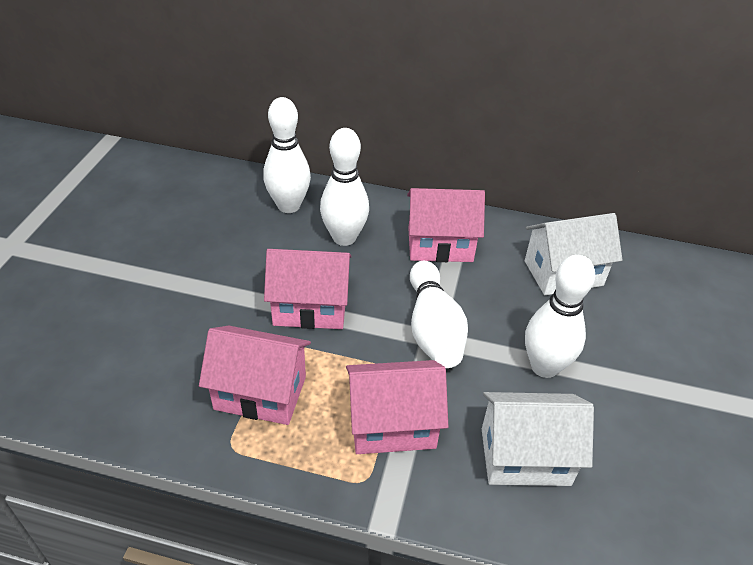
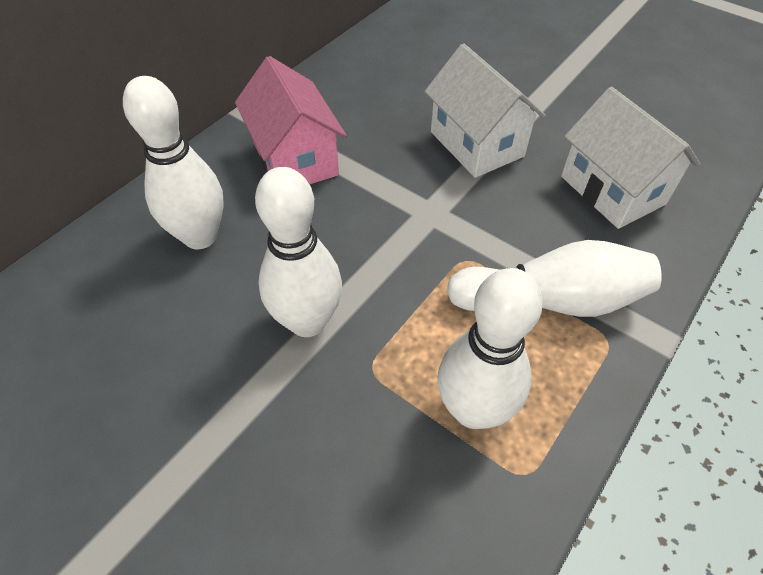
pink house: 4 -> 1

